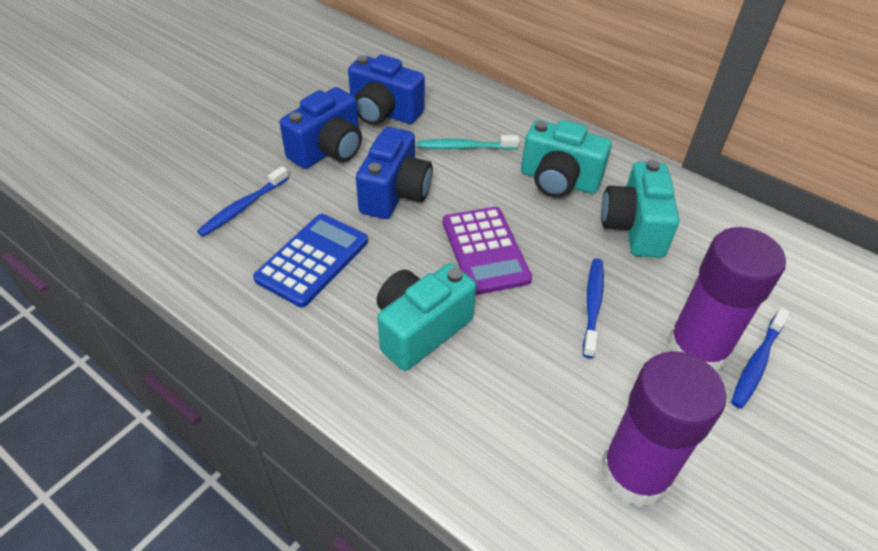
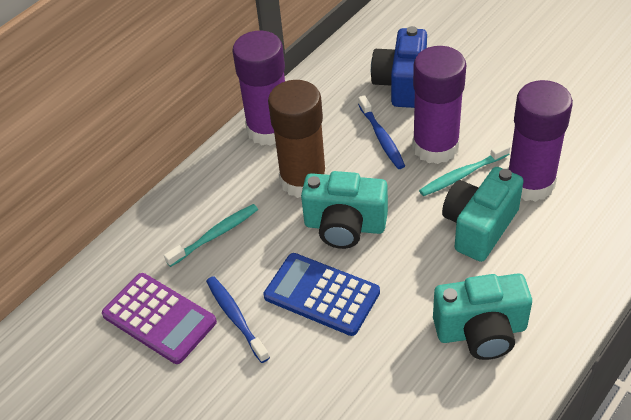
blue camera: 3 -> 1
blue toothbrush: 3 -> 2
brown glue stick: 0 -> 1
purple glue stick: 2 -> 3
turquoise toothbrush: 1 -> 2

